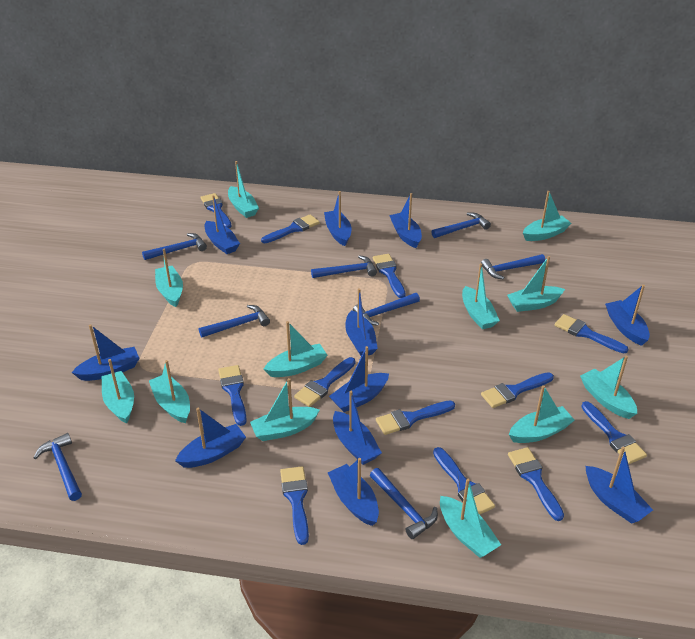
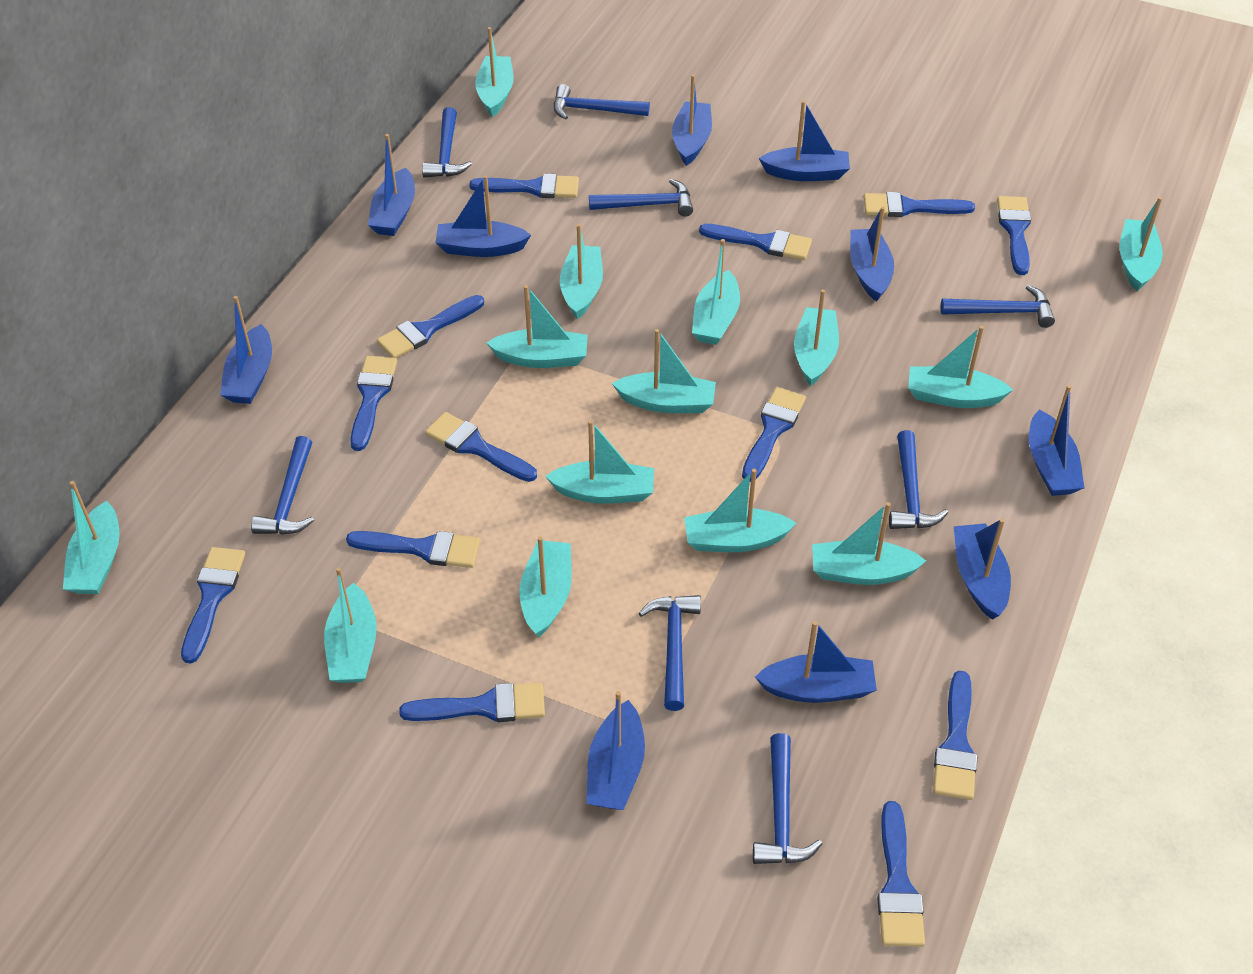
blue boat: 11 -> 10
blue brush: 12 -> 13
turquoise boat: 12 -> 14

